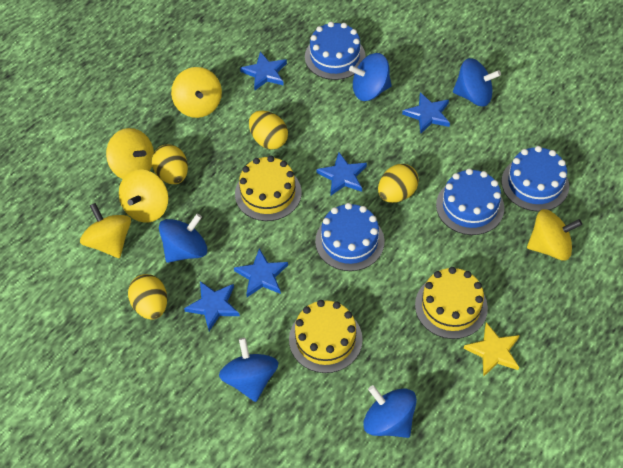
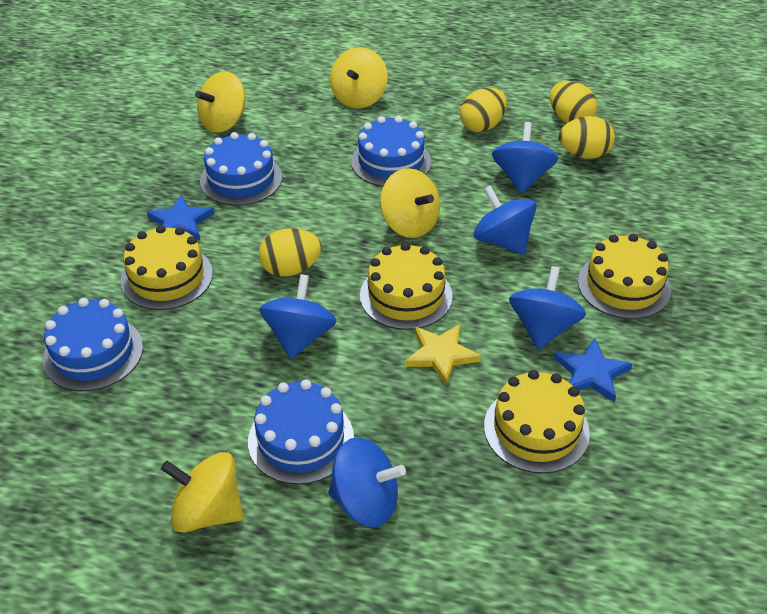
blue star: 5 -> 2
yellow cake: 3 -> 4
yellow spinning top: 5 -> 4

